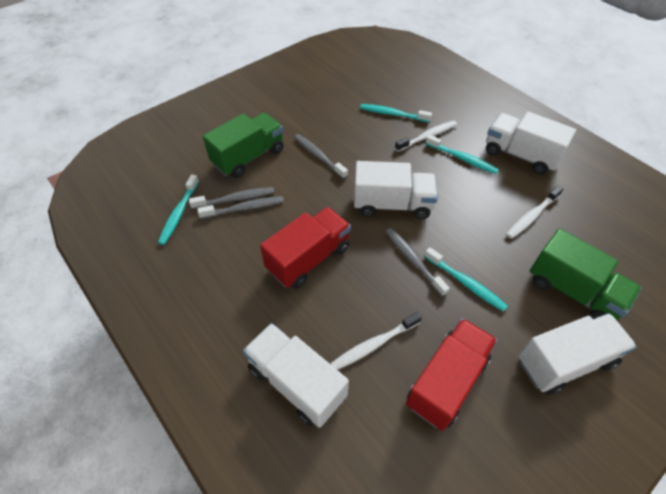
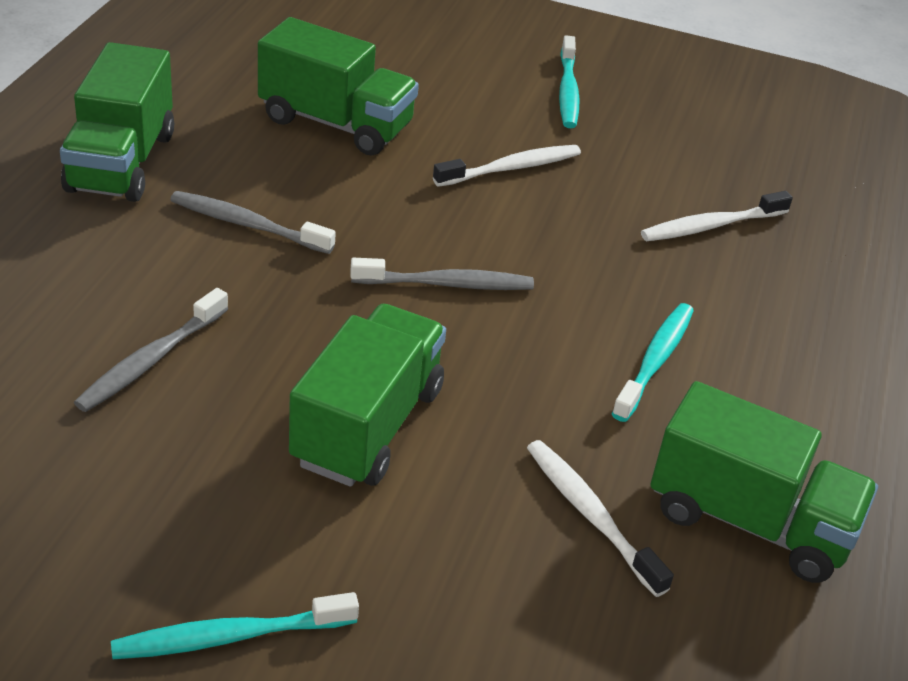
green truck: 2 -> 4
grey toothbrush: 4 -> 3
red truck: 2 -> 0
turquoise toothbrush: 4 -> 3
white truck: 4 -> 0

